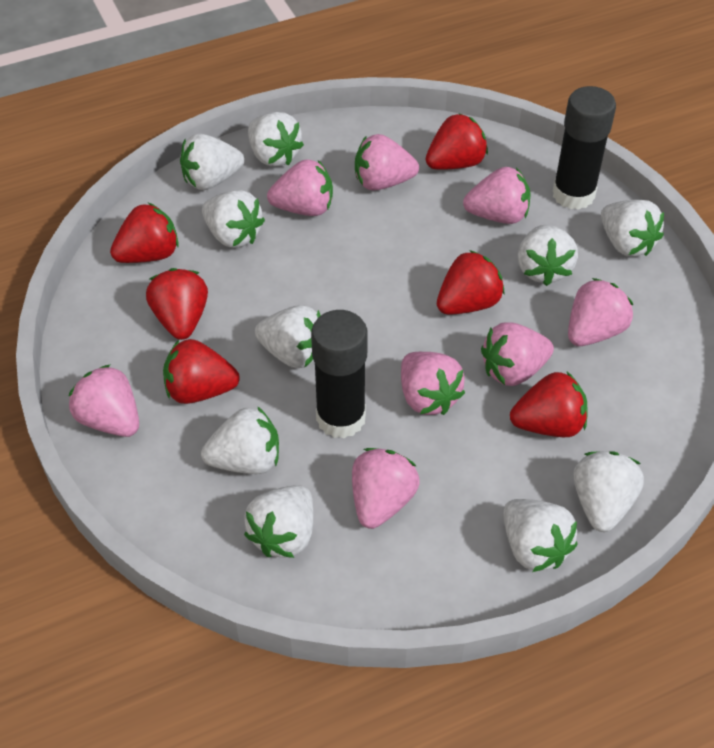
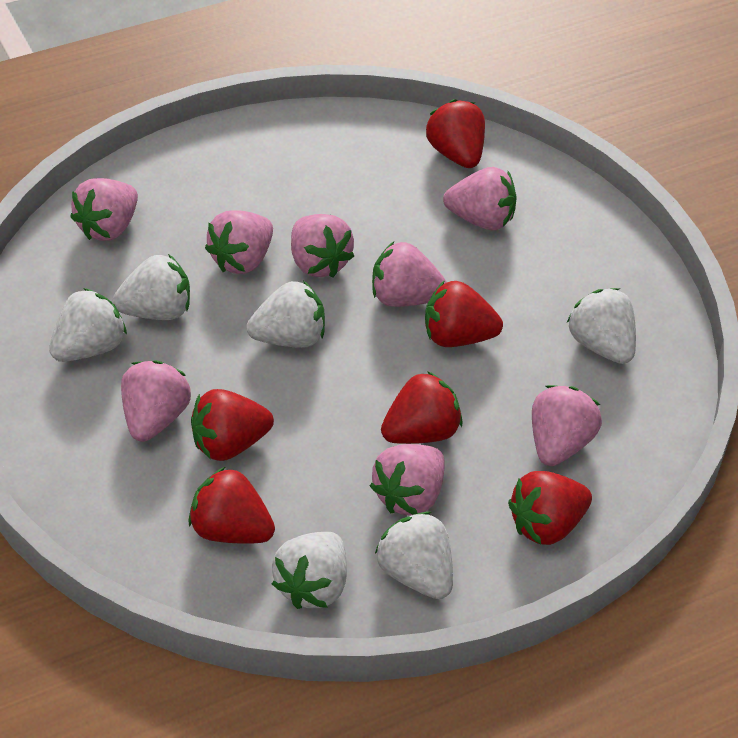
black glue stick: 2 -> 0
white strawberry: 10 -> 6

